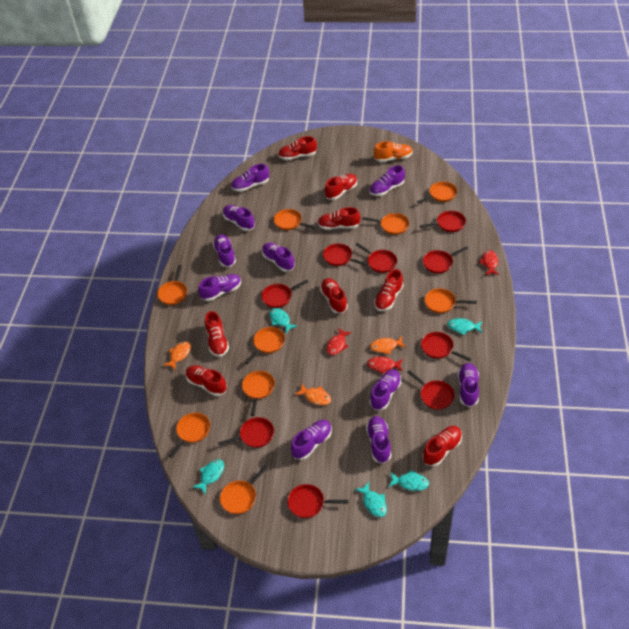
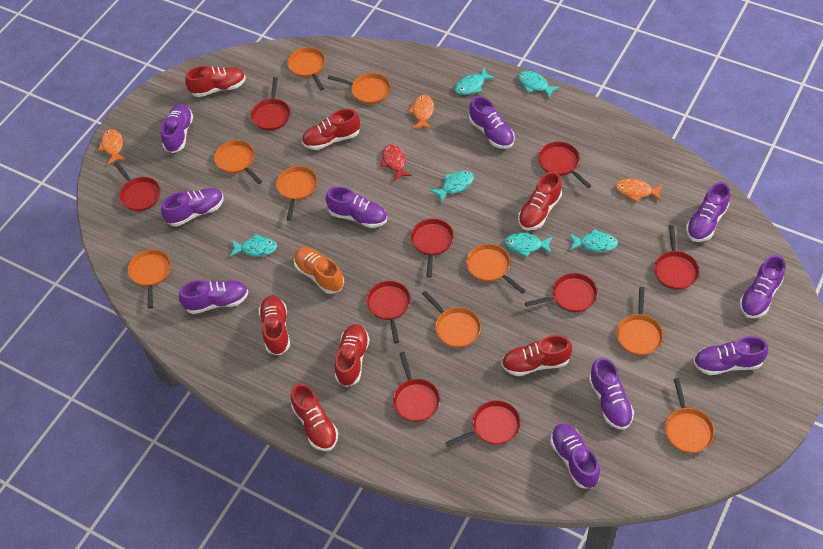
red fish: 3 -> 1
red shoe: 8 -> 7
turquoise fish: 5 -> 6

